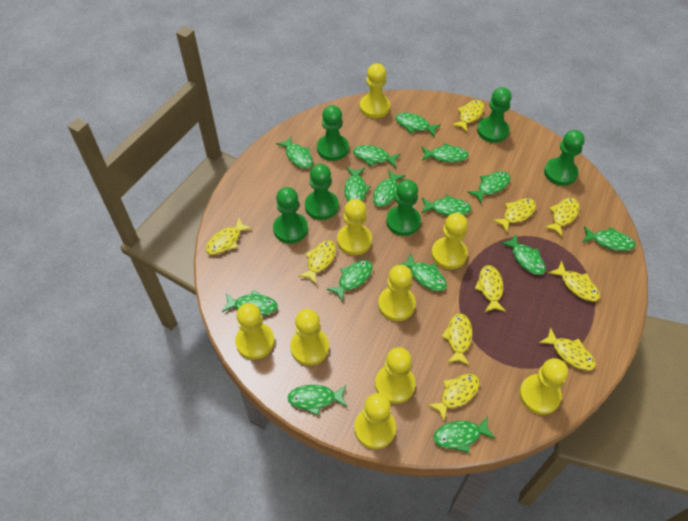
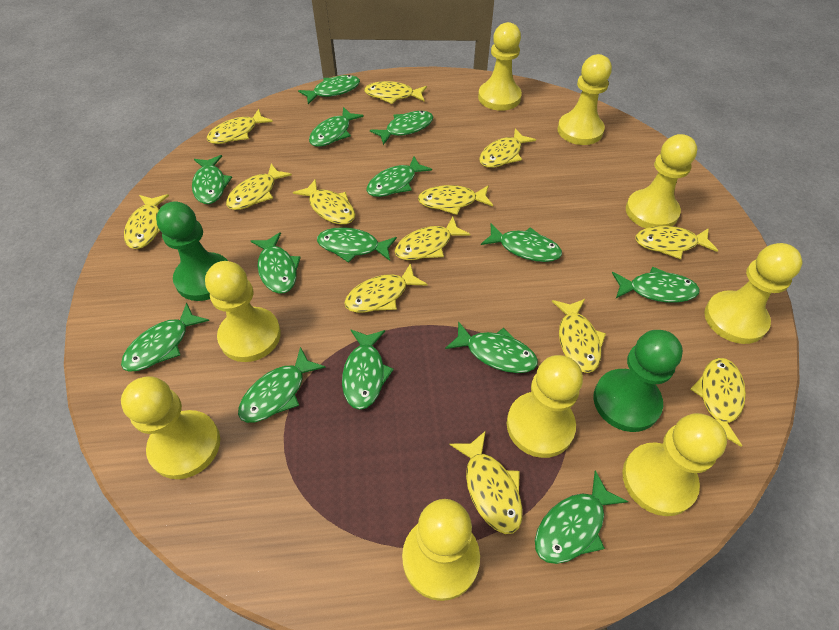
green fish: 15 -> 14
green pawn: 6 -> 2
yellow fish: 10 -> 13

